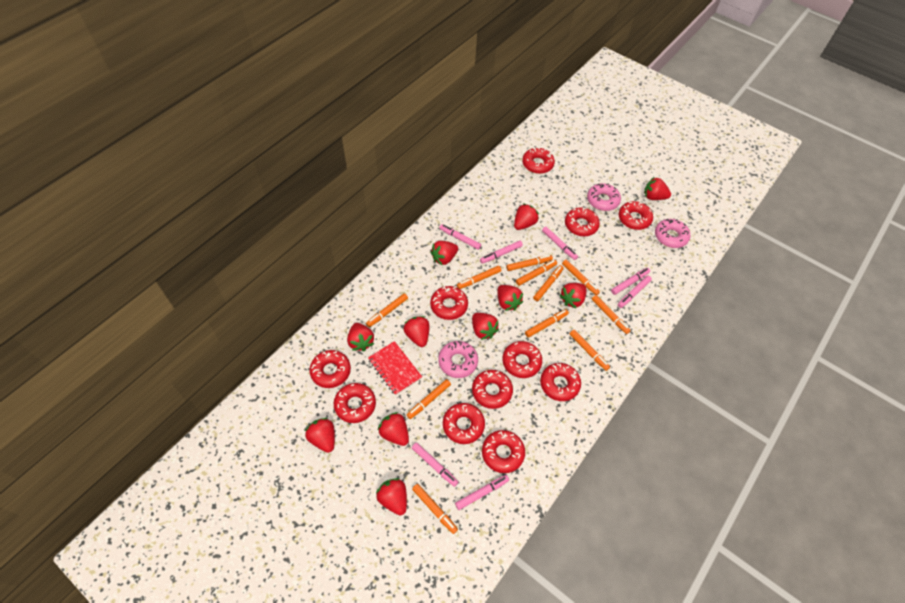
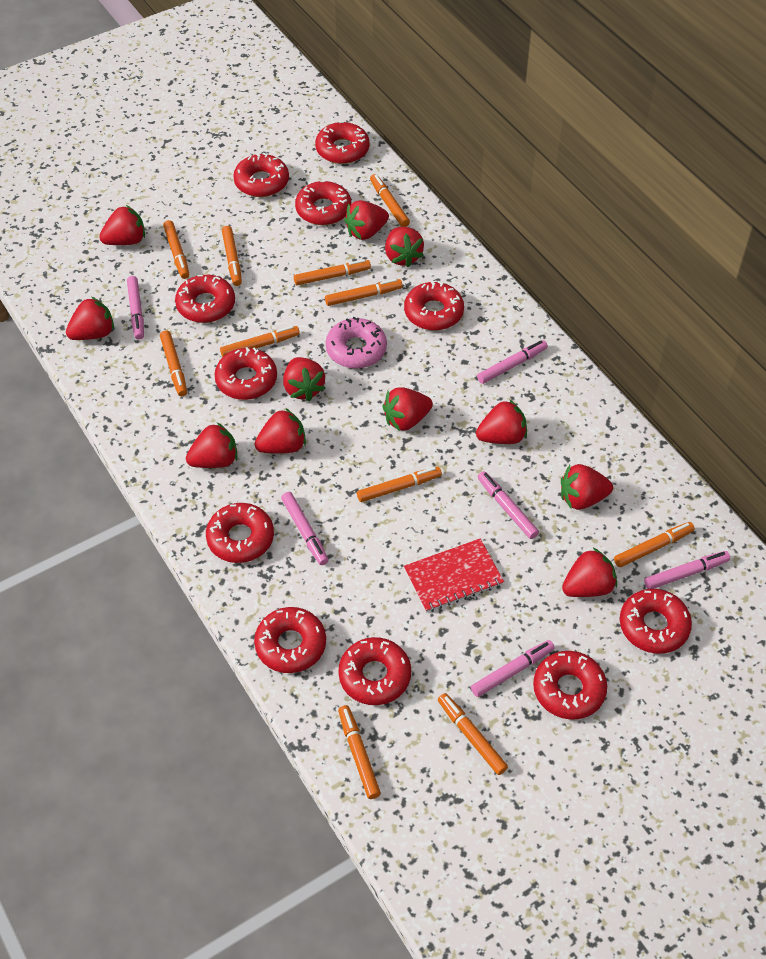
pink donut: 3 -> 1
pink marker: 7 -> 6

